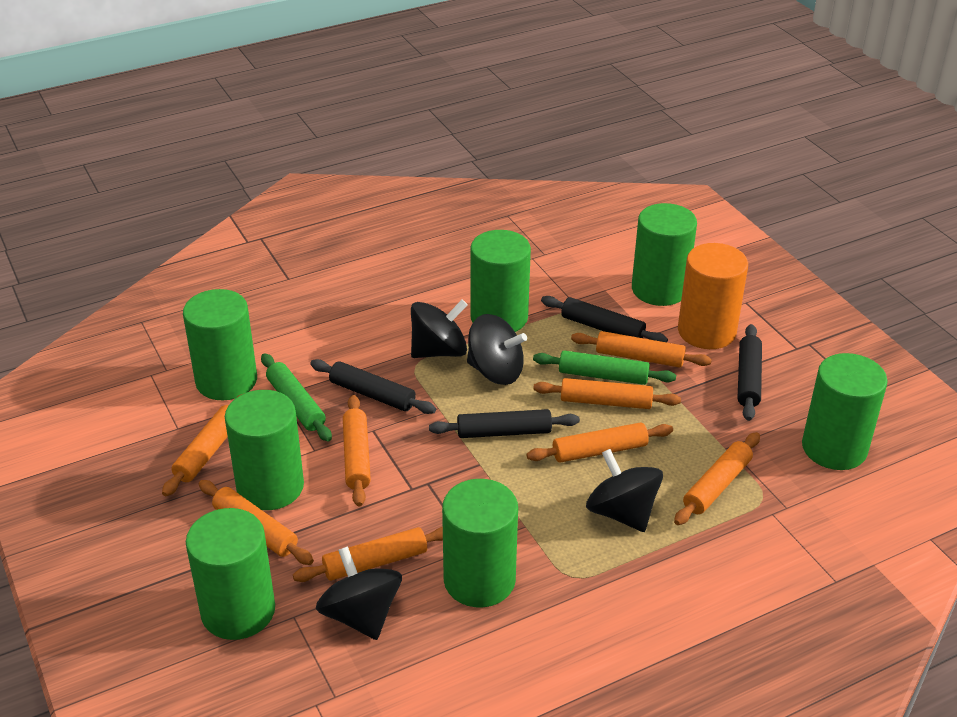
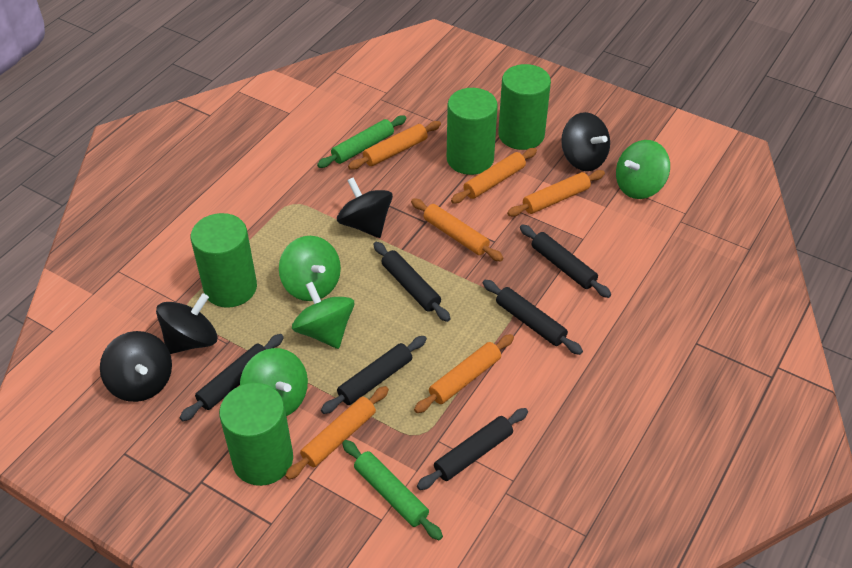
black rolling pin: 4 -> 6
green cylinder: 7 -> 4
green spinning top: 0 -> 4
orange cylinder: 1 -> 0
orange rolling pin: 8 -> 6

